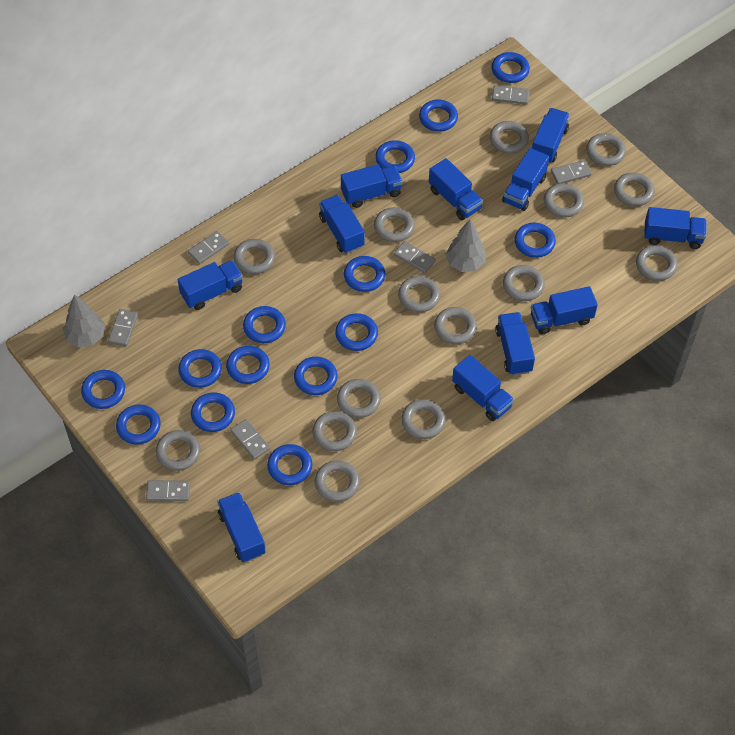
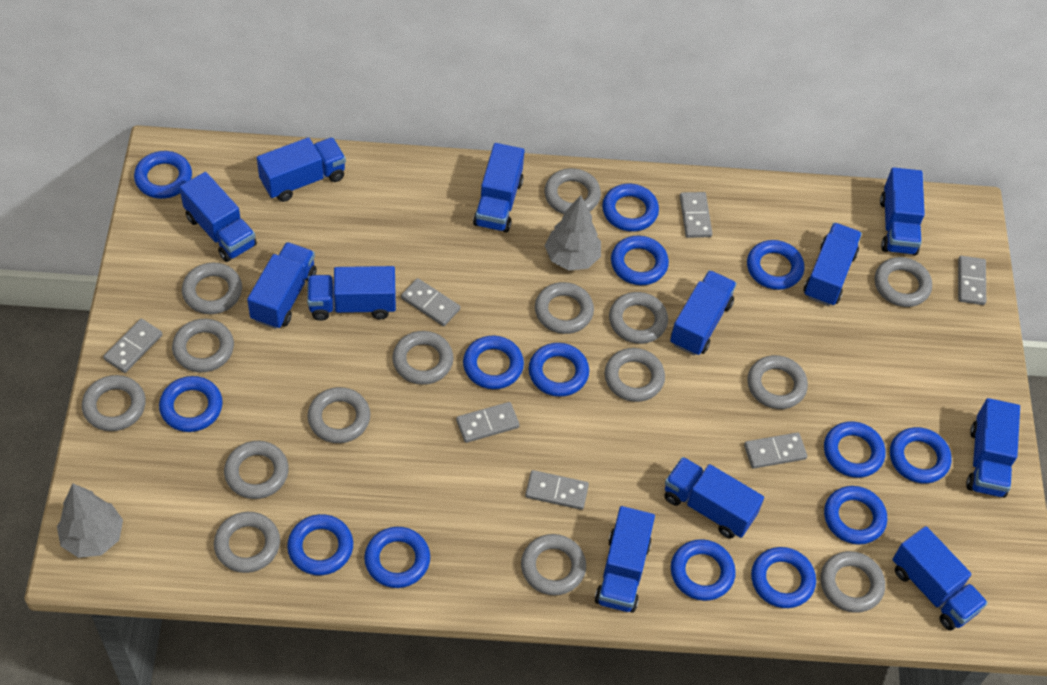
blue truck: 11 -> 12

